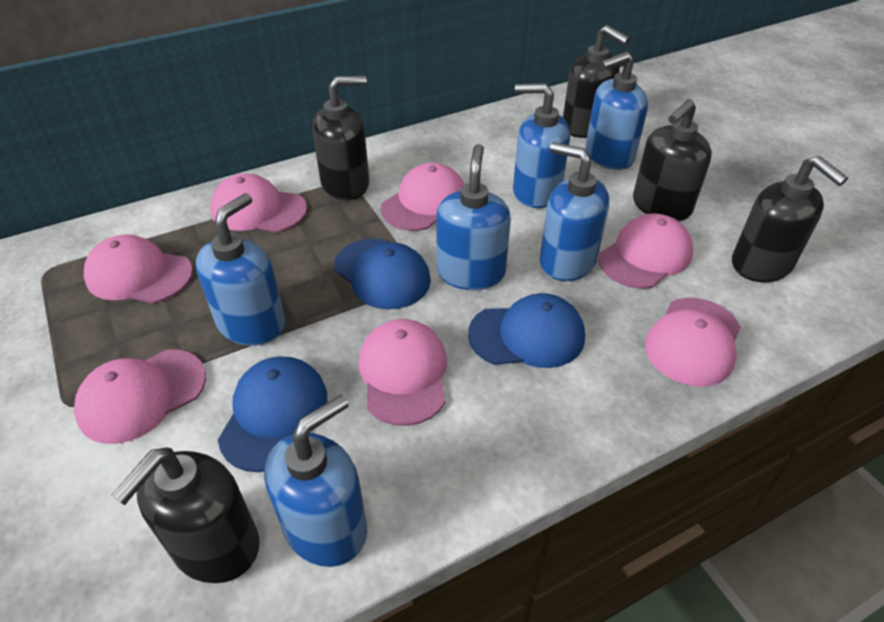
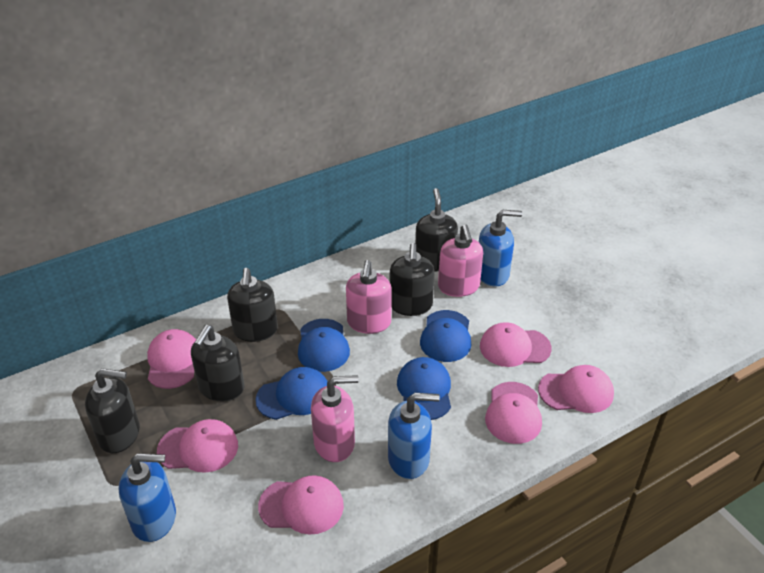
blue cap: 3 -> 4
blue soap dispenser: 6 -> 3
pink cap: 7 -> 6
pink soap dispenser: 0 -> 3

